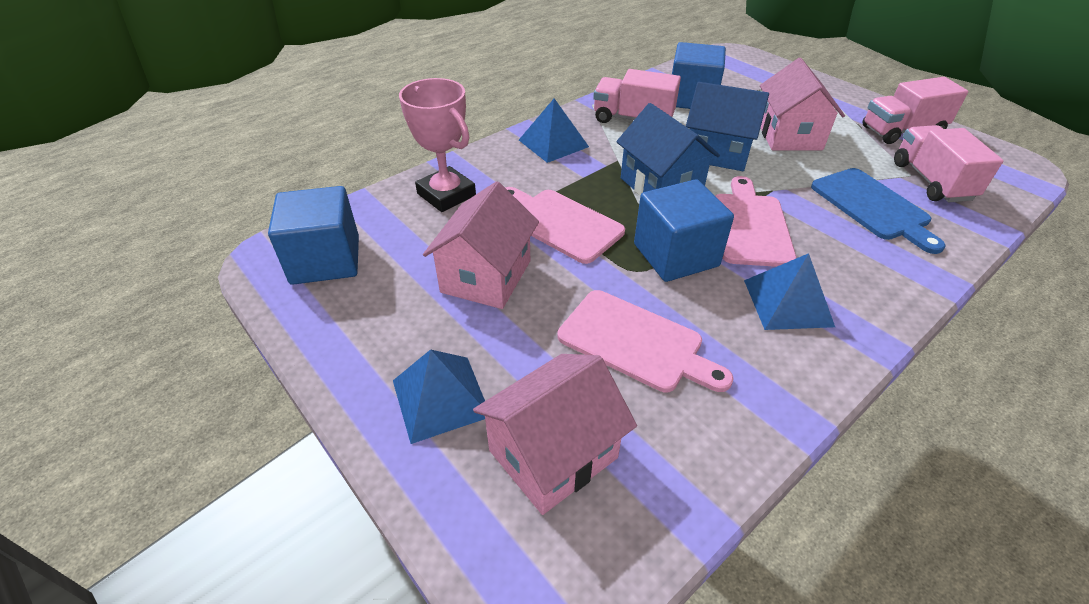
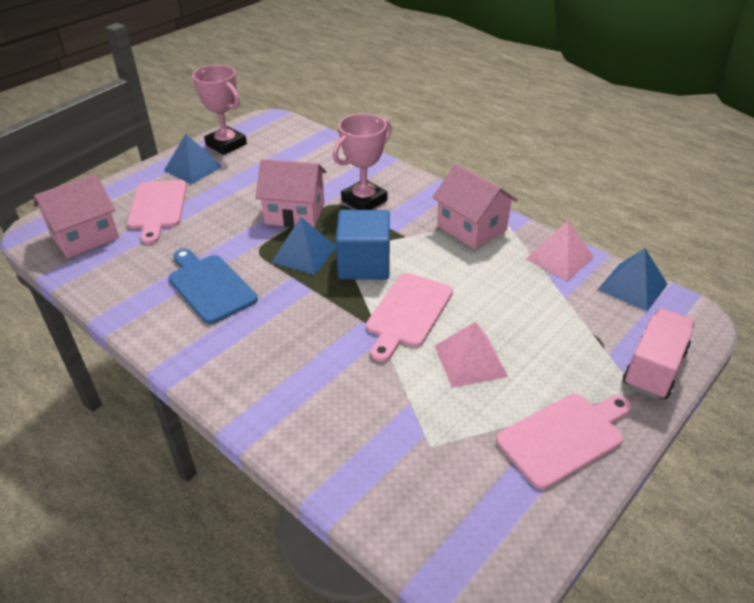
blue cube: 3 -> 1
blue house: 2 -> 0
pink pyramid: 0 -> 2
pink trophy: 1 -> 2
pink truck: 3 -> 1

